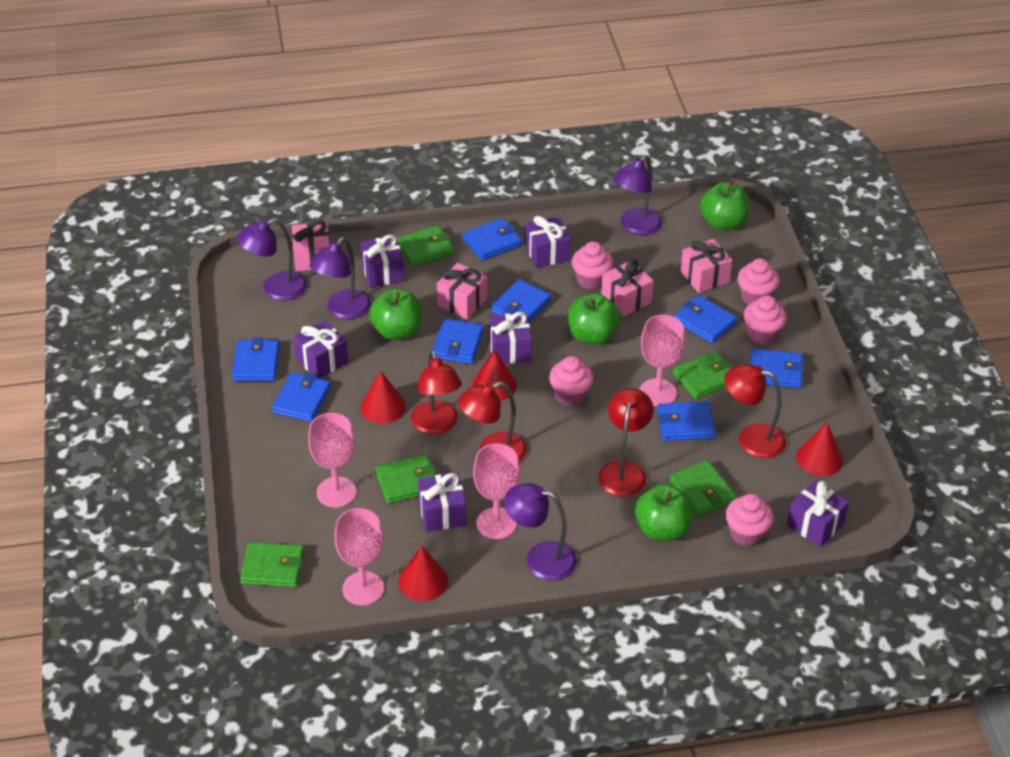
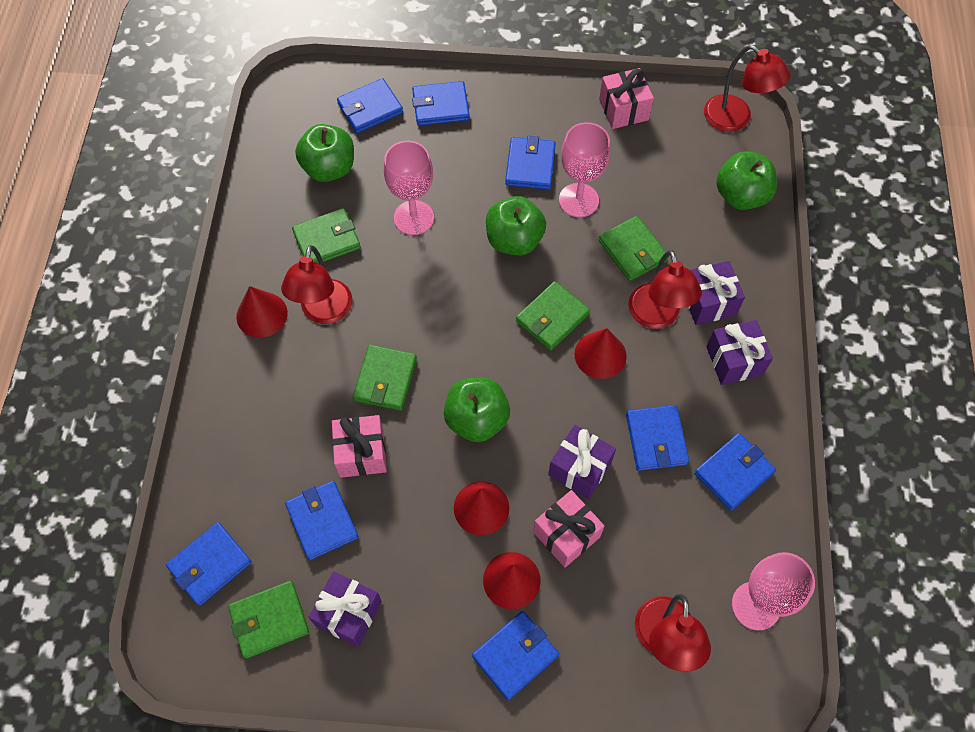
pink cupcake: 5 -> 0
pink gift: 4 -> 3
pink goblet: 4 -> 3
purple gift: 6 -> 4
purple lamp: 4 -> 0

